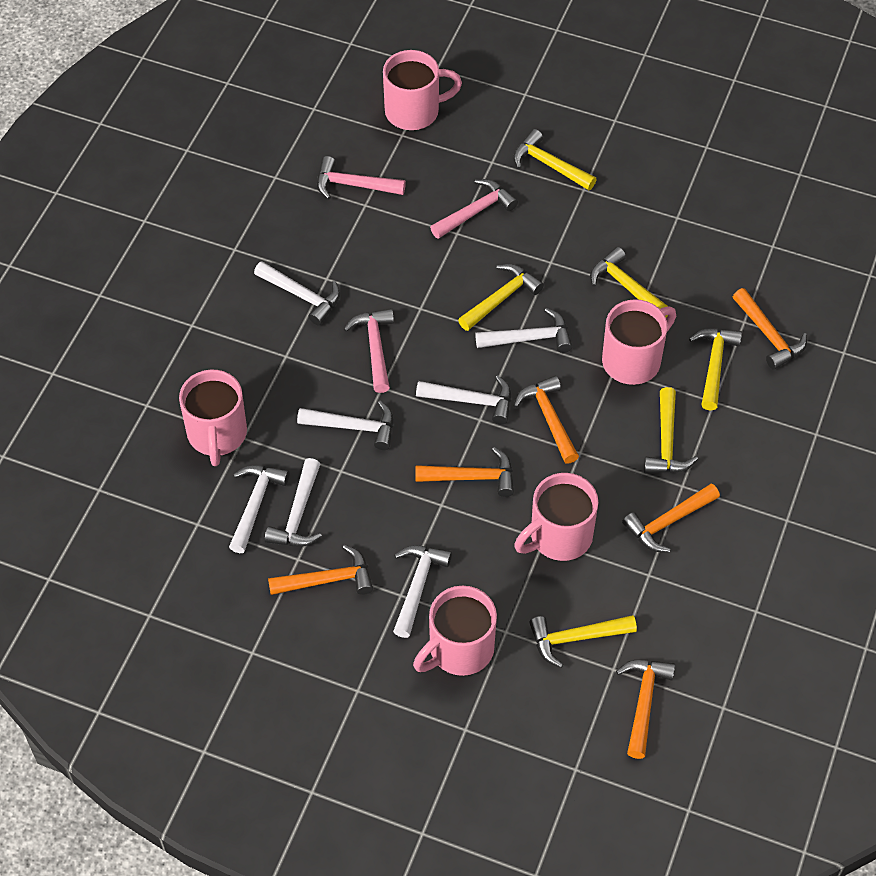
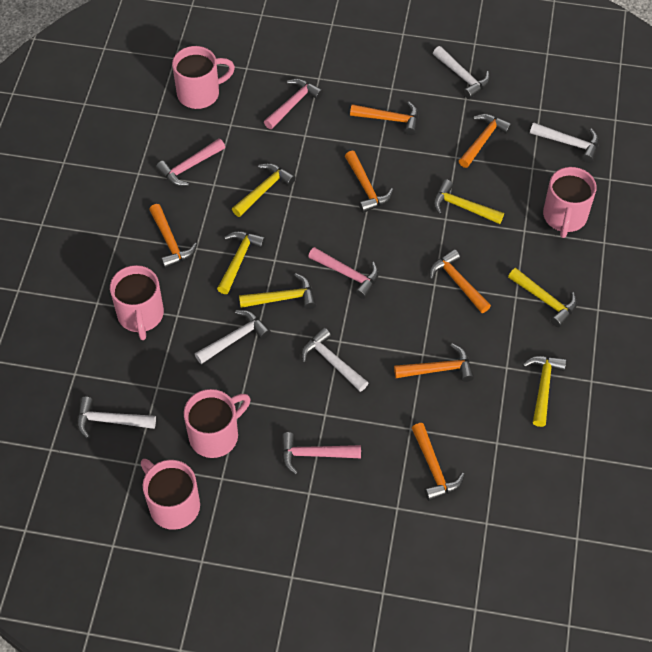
orange hammer: 6 -> 7
pink hammer: 3 -> 4
white hammer: 7 -> 5

